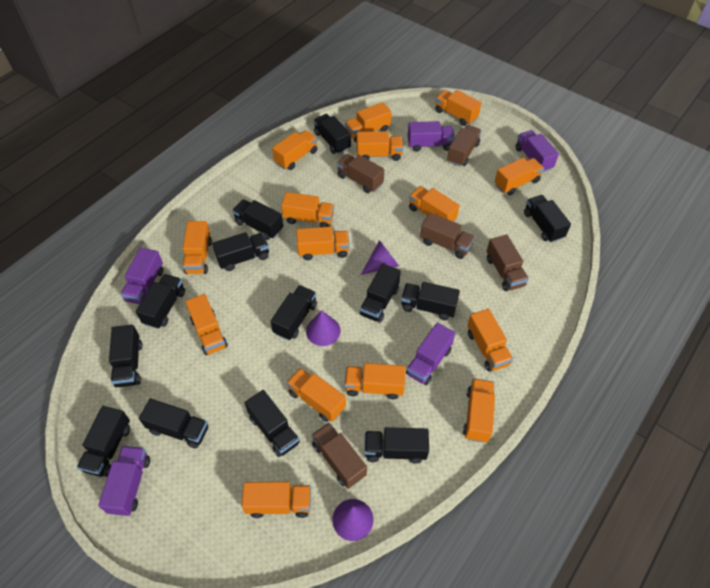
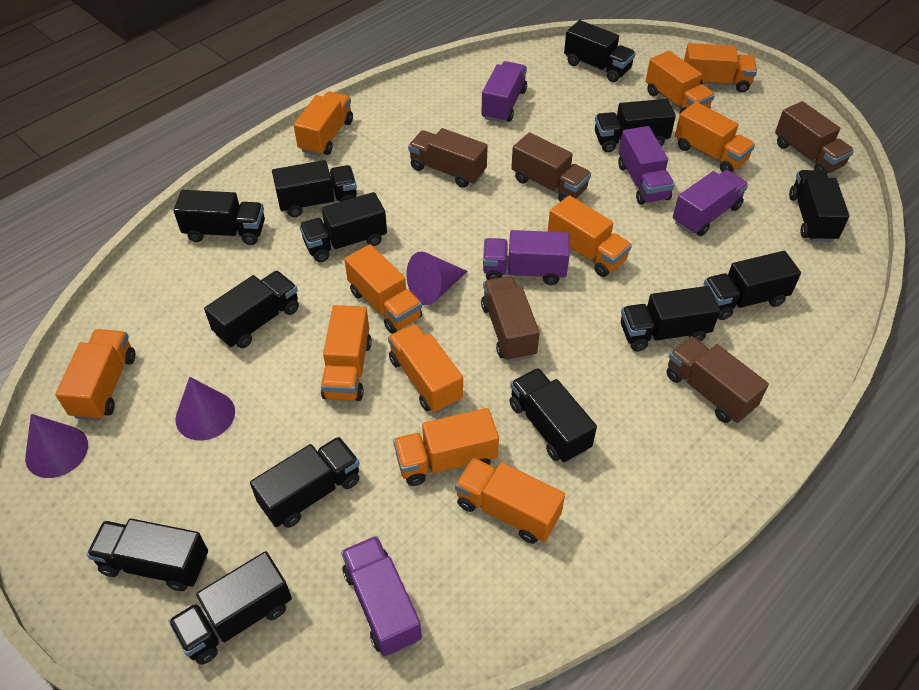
orange truck: 15 -> 11

